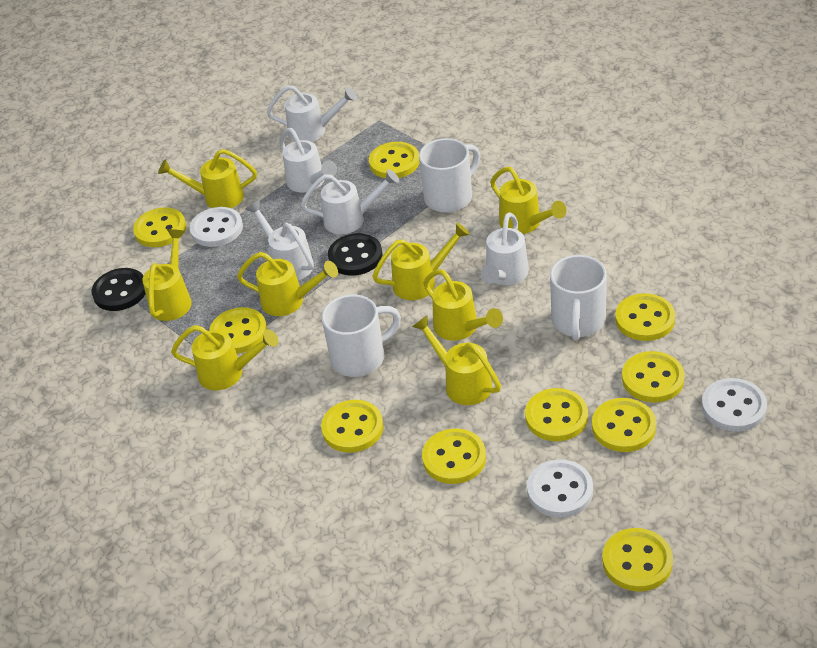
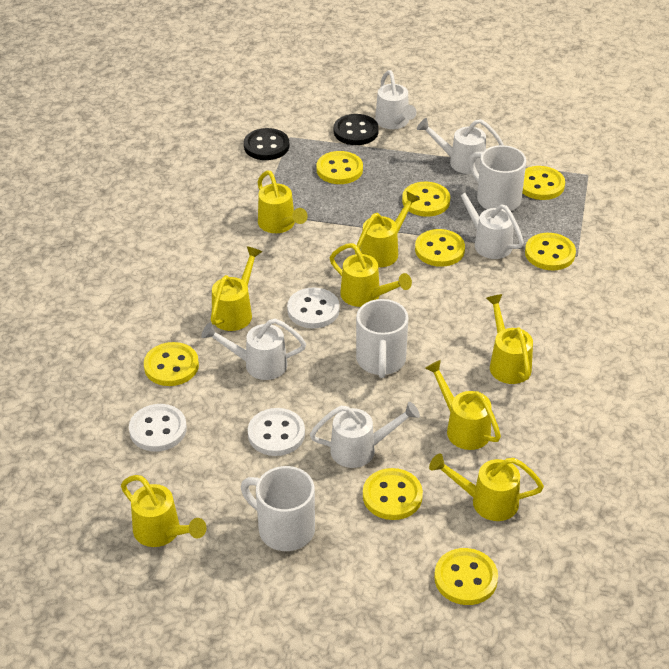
yellow button: 10 -> 8

